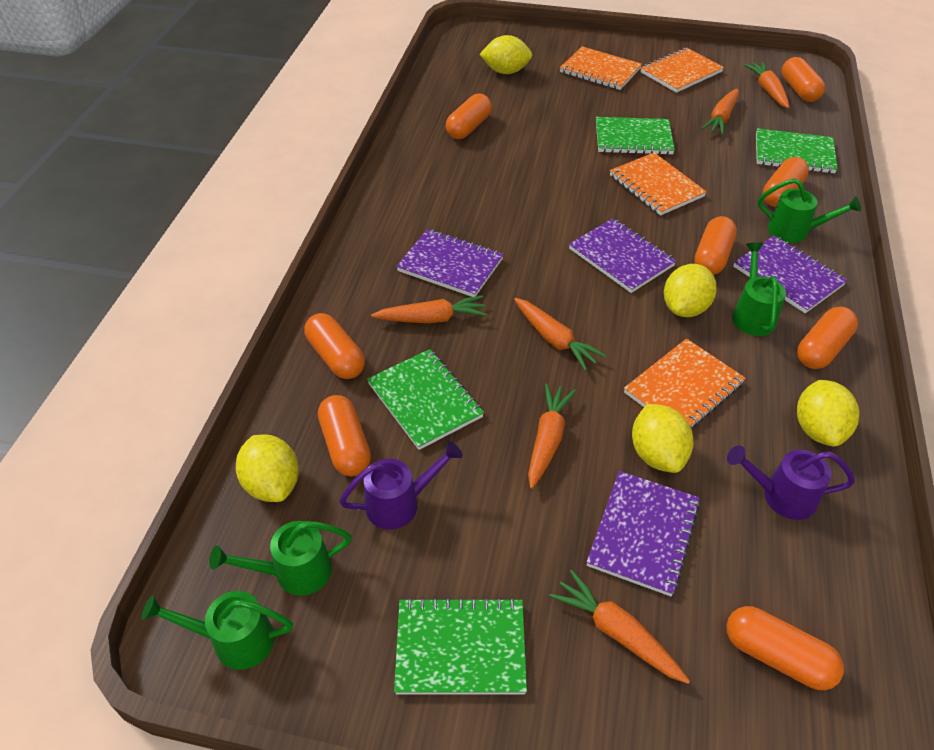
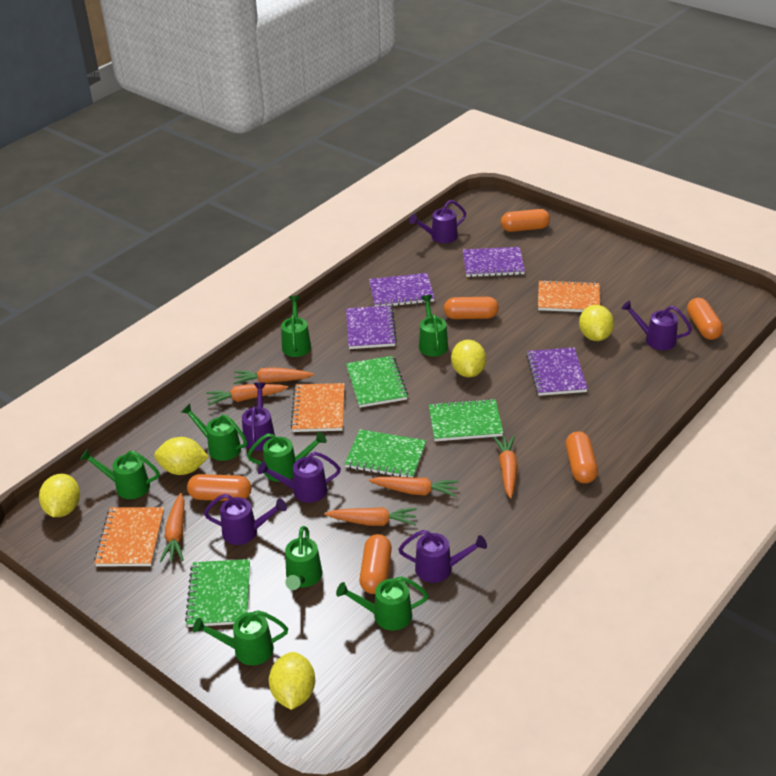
green watering can: 4 -> 8
orange capsule: 8 -> 6
orange notebook: 4 -> 3
purple watering can: 2 -> 6

